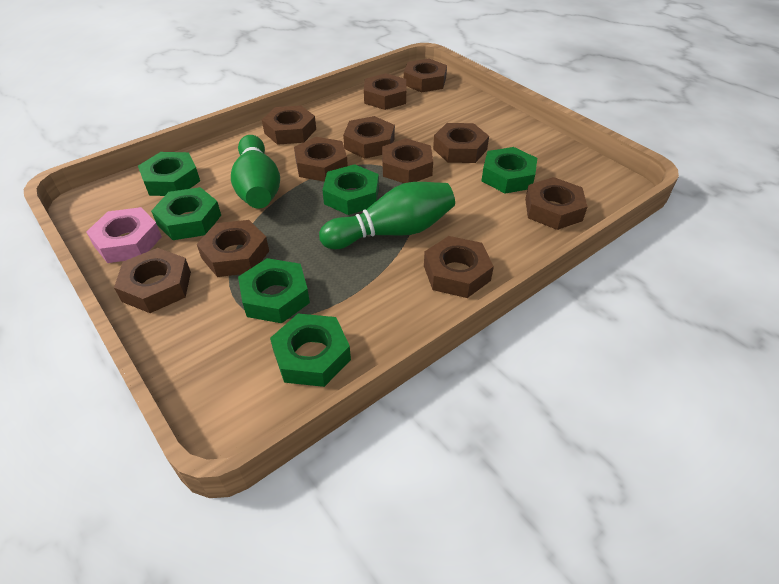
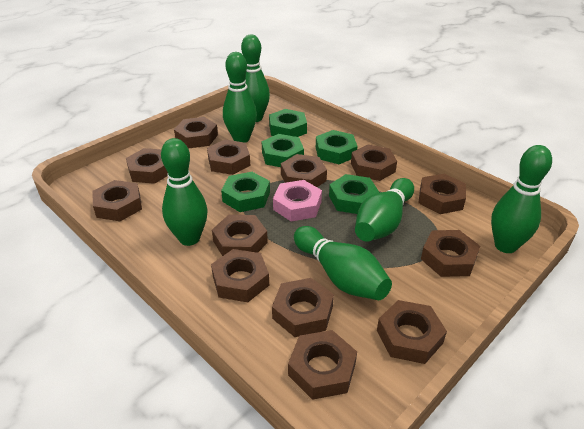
brown nut: 11 -> 13
green bowling pin: 2 -> 6
green nut: 6 -> 5

